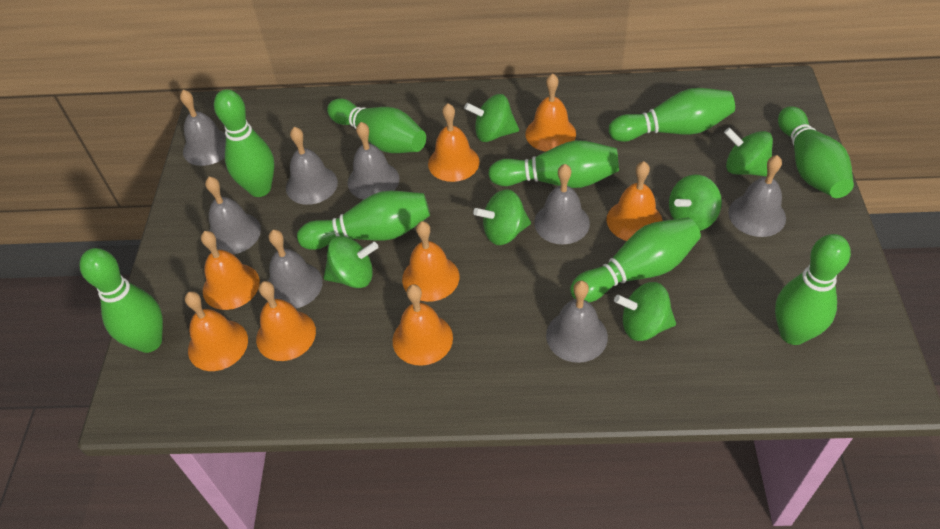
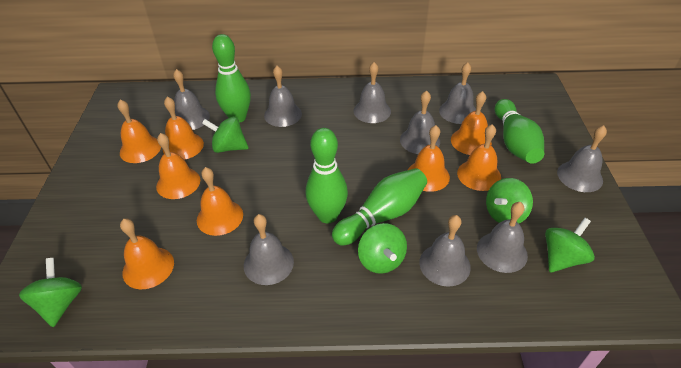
green bowling pin: 9 -> 4
green spinning top: 6 -> 5
grey bell: 8 -> 9

